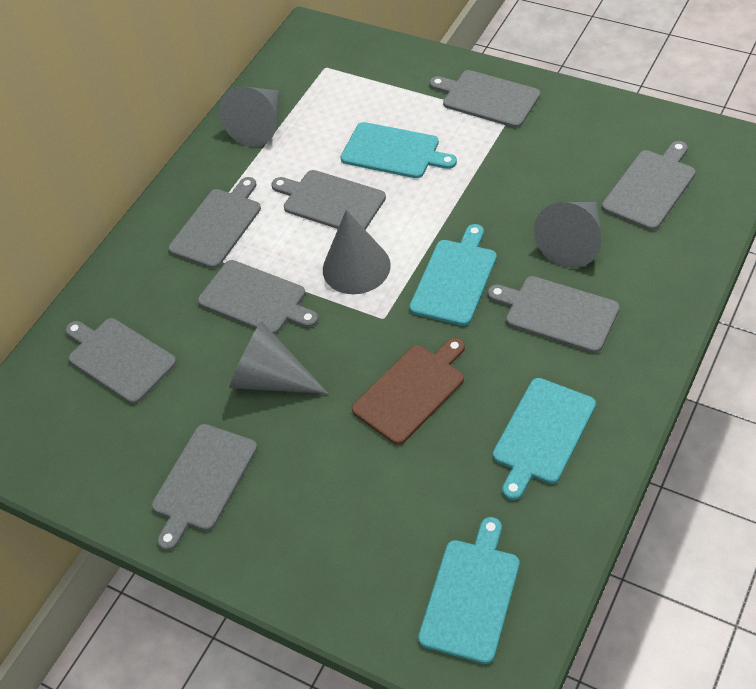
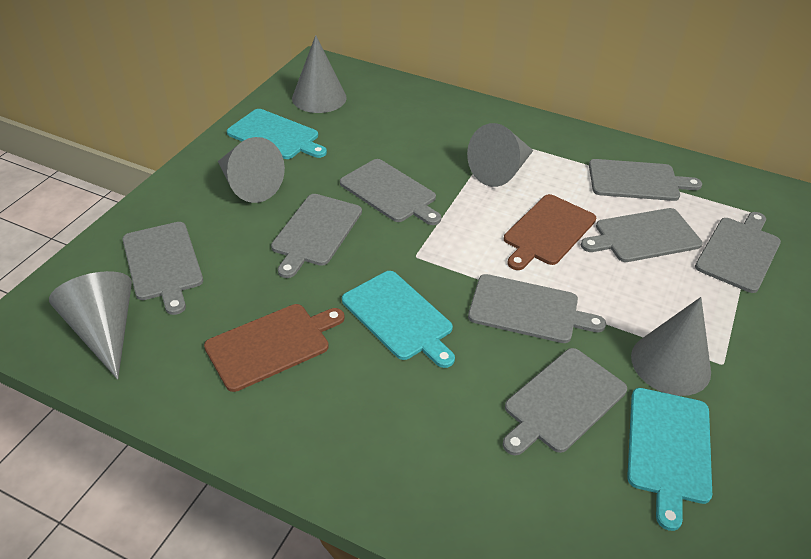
brown cutting board: 1 -> 2
grey cone: 4 -> 5
turquoise cutting board: 4 -> 3

